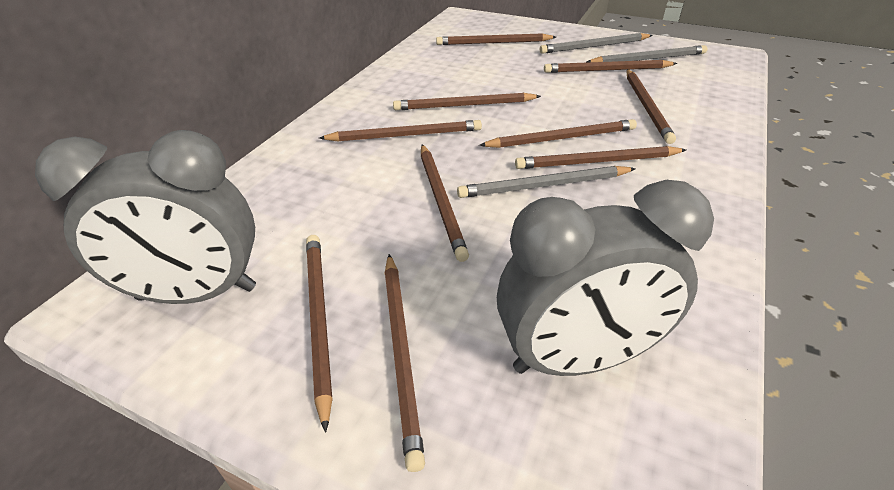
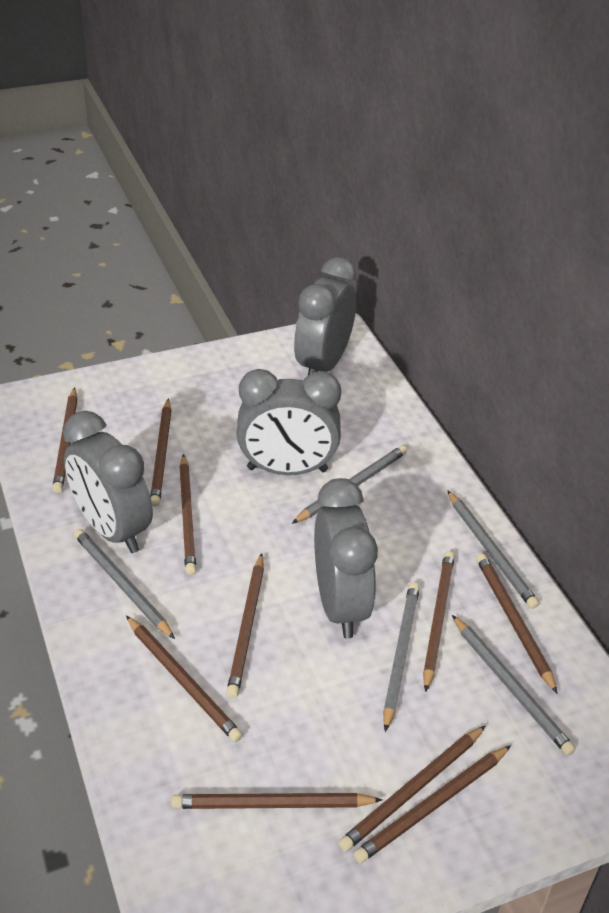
grey clock: 2 -> 4
grey pencil: 3 -> 5

